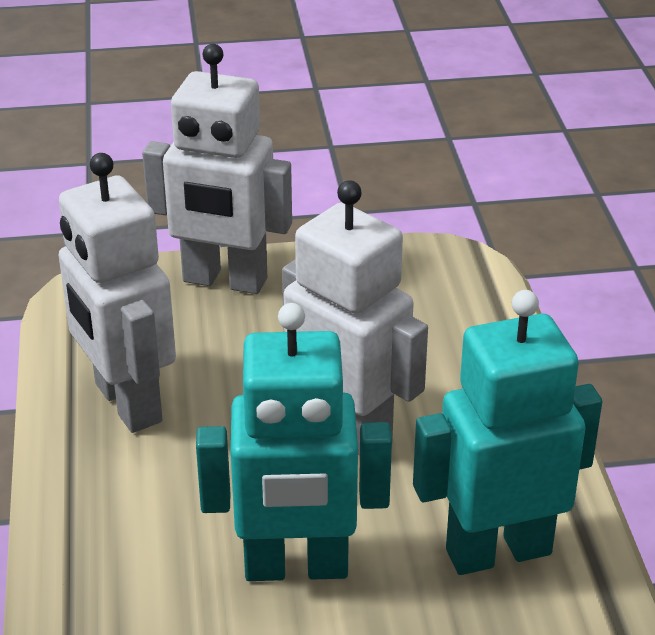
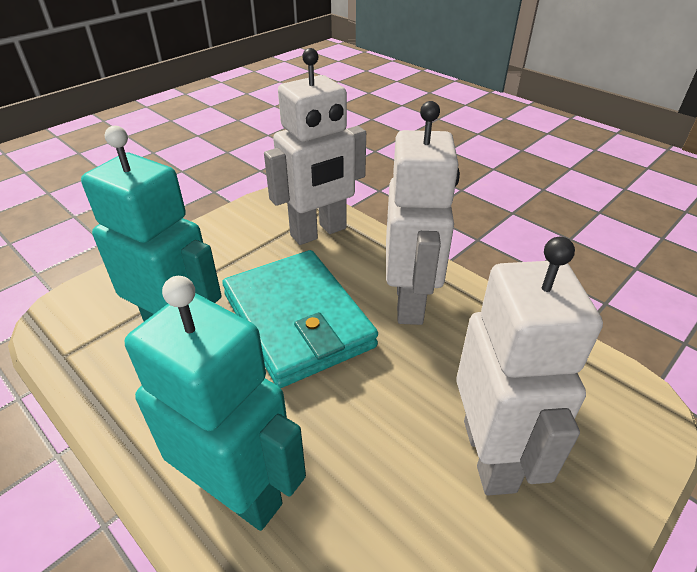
turquoise wallet: 0 -> 1

